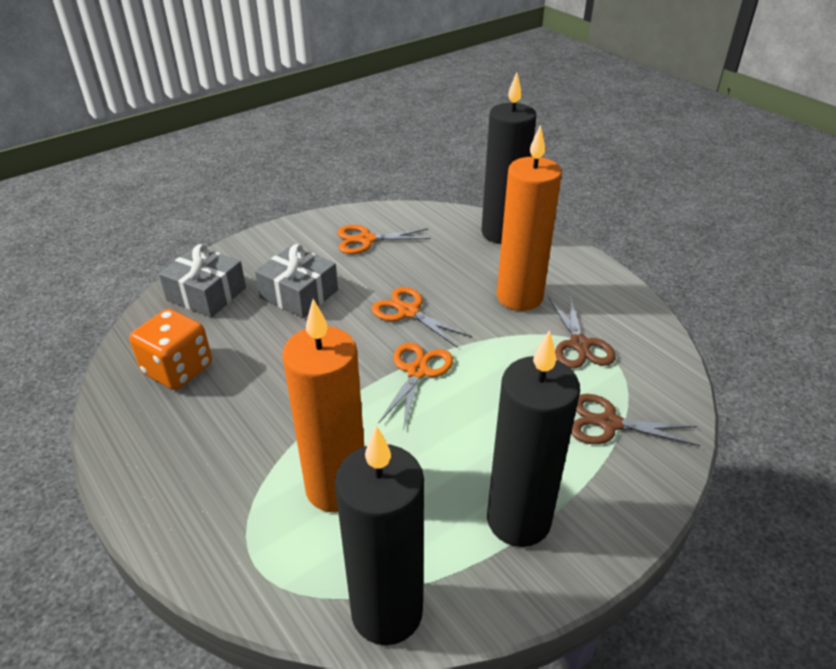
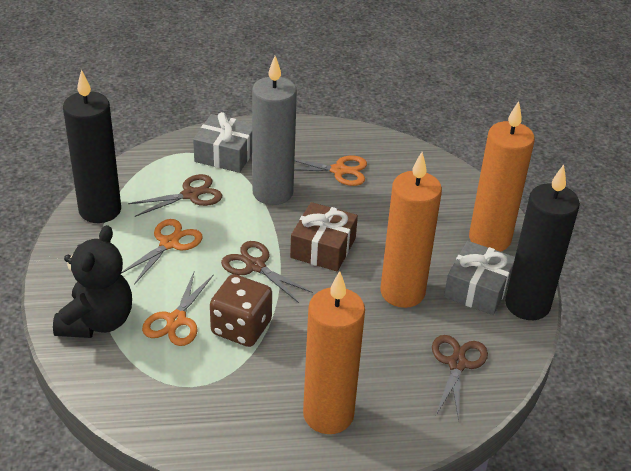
black candle: 3 -> 2
black teddy bear: 0 -> 1
brown dice: 0 -> 1
brown gift: 0 -> 1
brown scissors: 2 -> 3
grey candle: 0 -> 1
orange candle: 2 -> 3
orange dice: 1 -> 0

